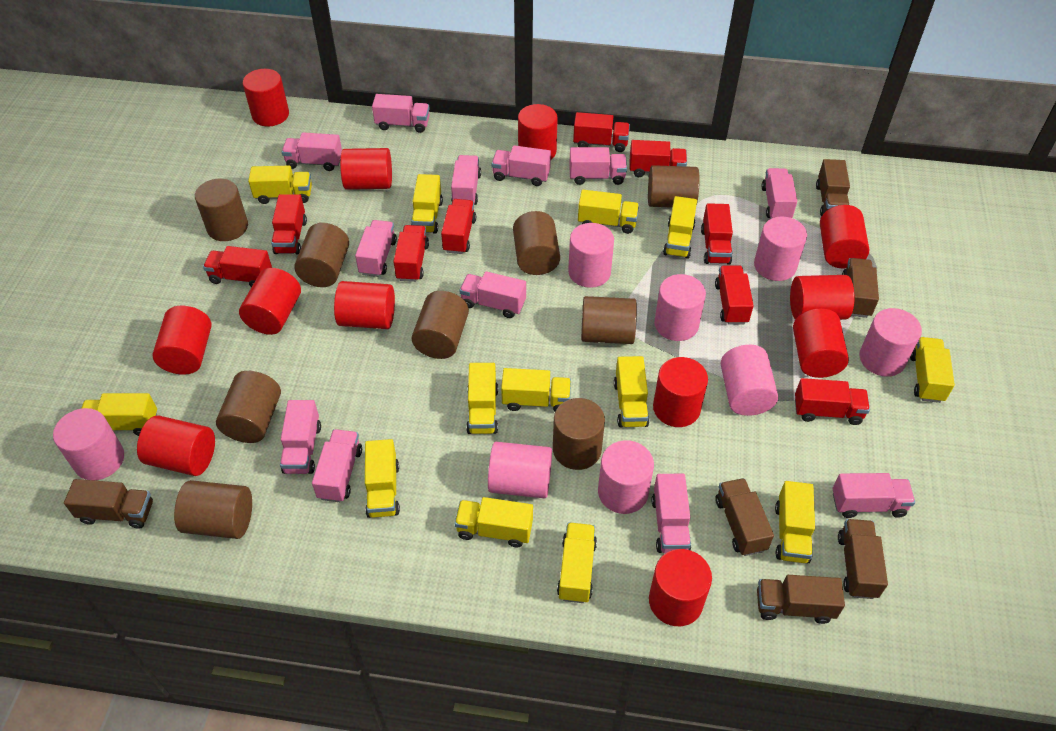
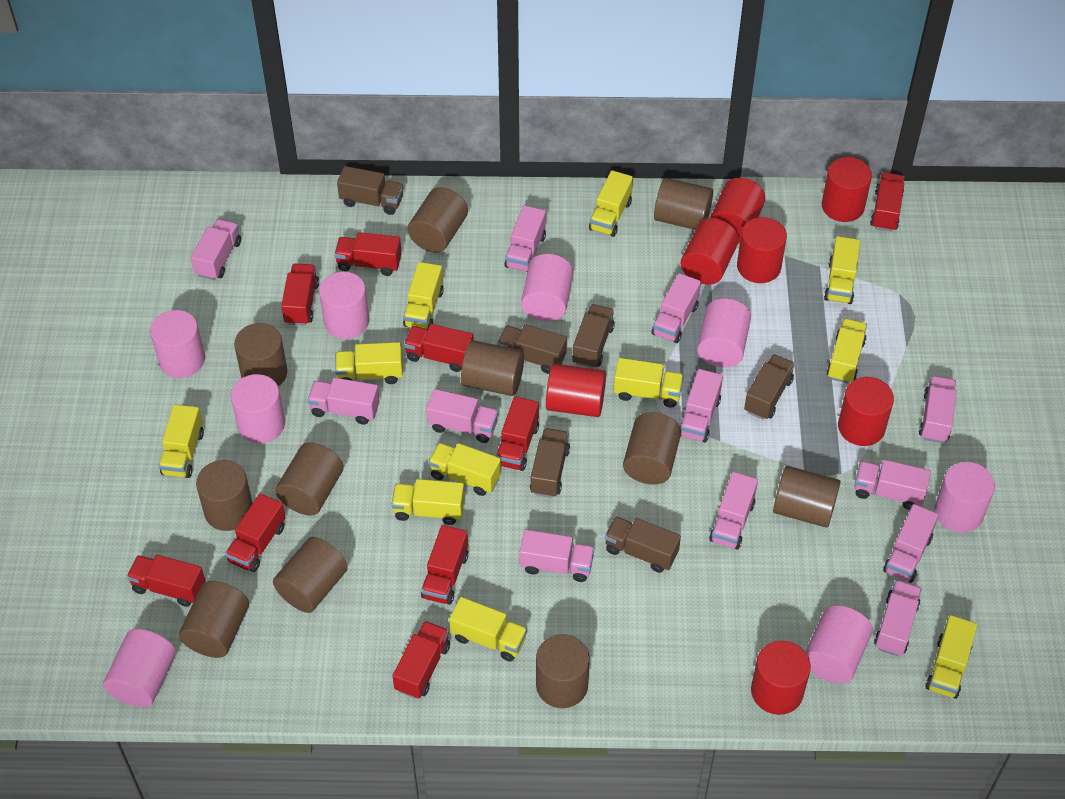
brown cylinder: 9 -> 11
red cylinder: 12 -> 7
yellow truck: 13 -> 11

